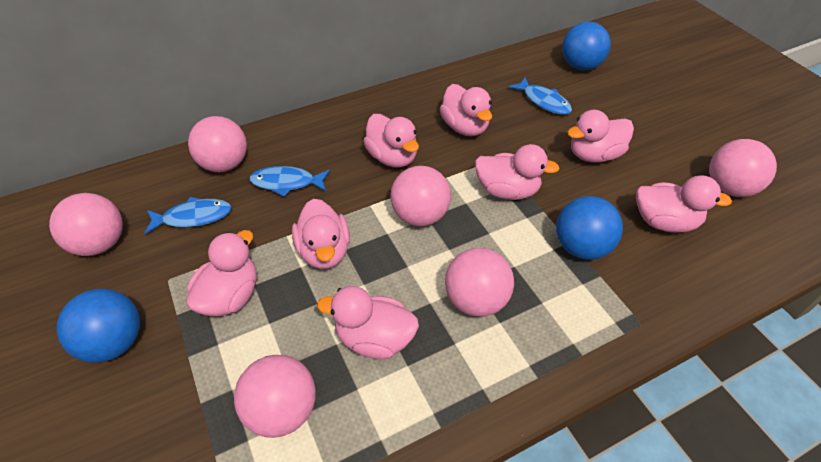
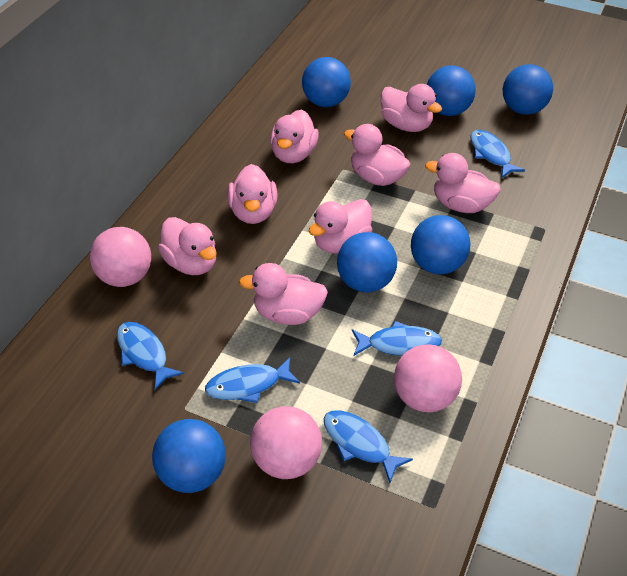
blue ball: 3 -> 6
blue fish: 3 -> 5
pink ball: 6 -> 3

